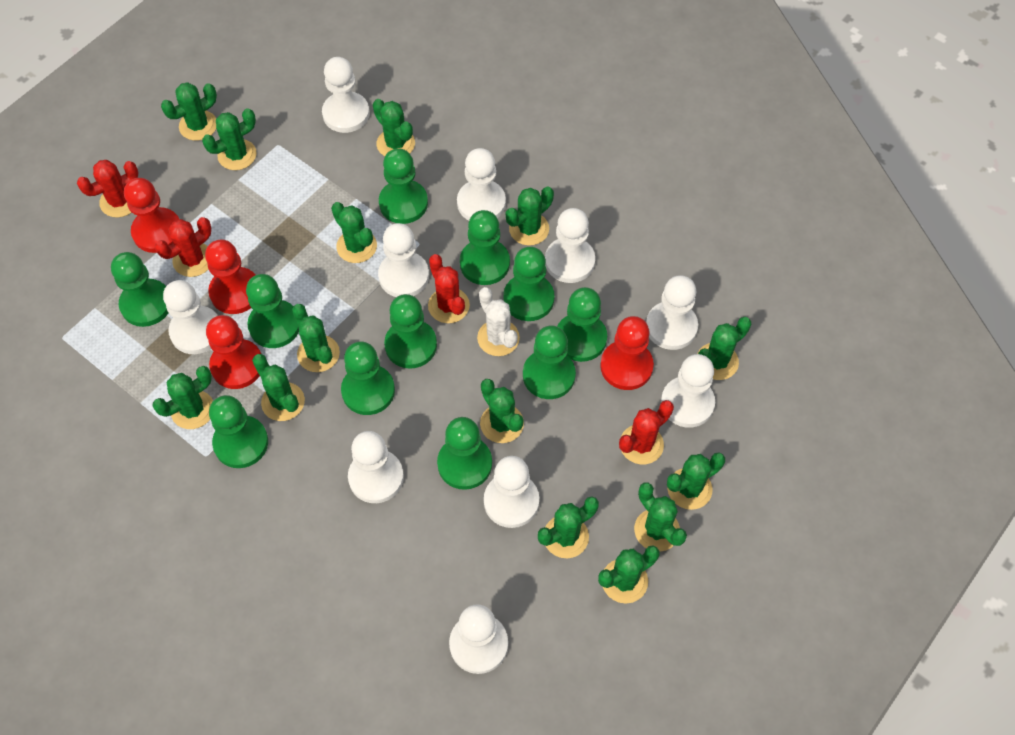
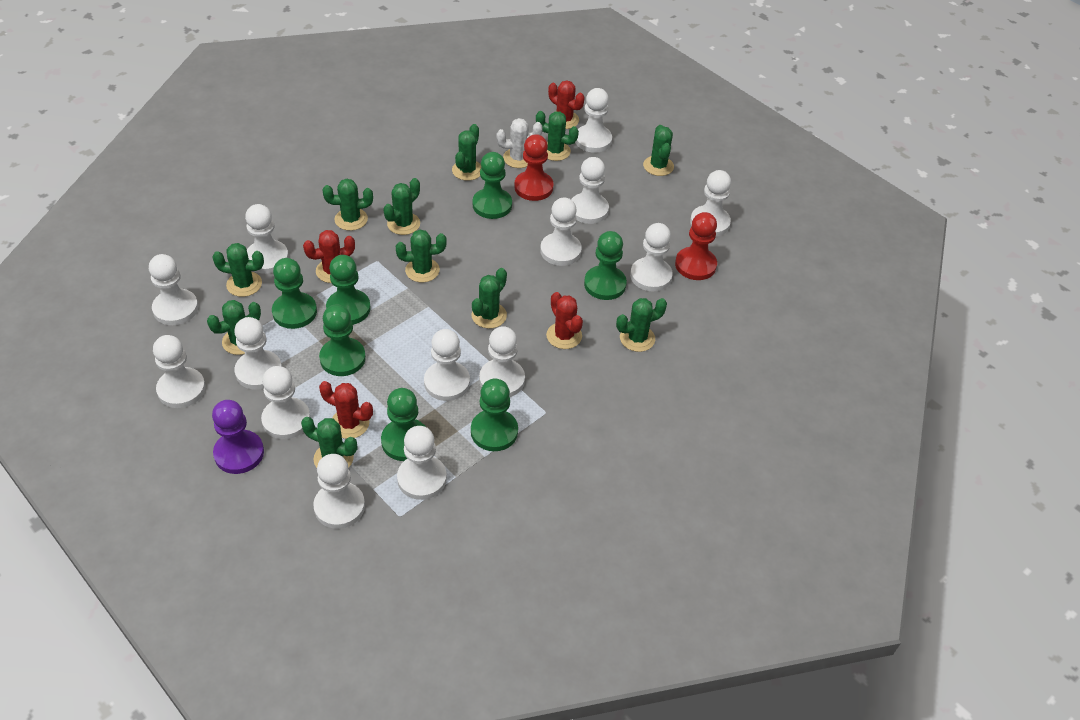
green cactus: 14 -> 11
green pawn: 11 -> 7
purple pawn: 0 -> 1
red pawn: 4 -> 2
white pawn: 10 -> 14

